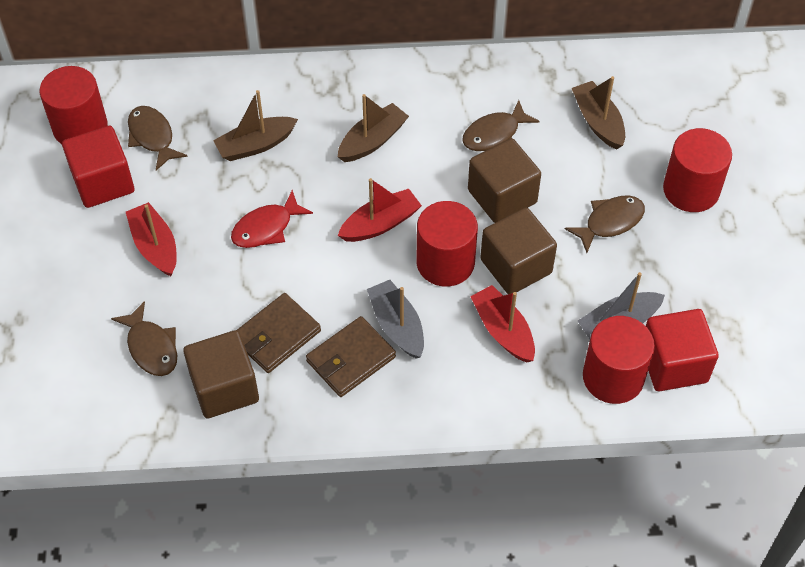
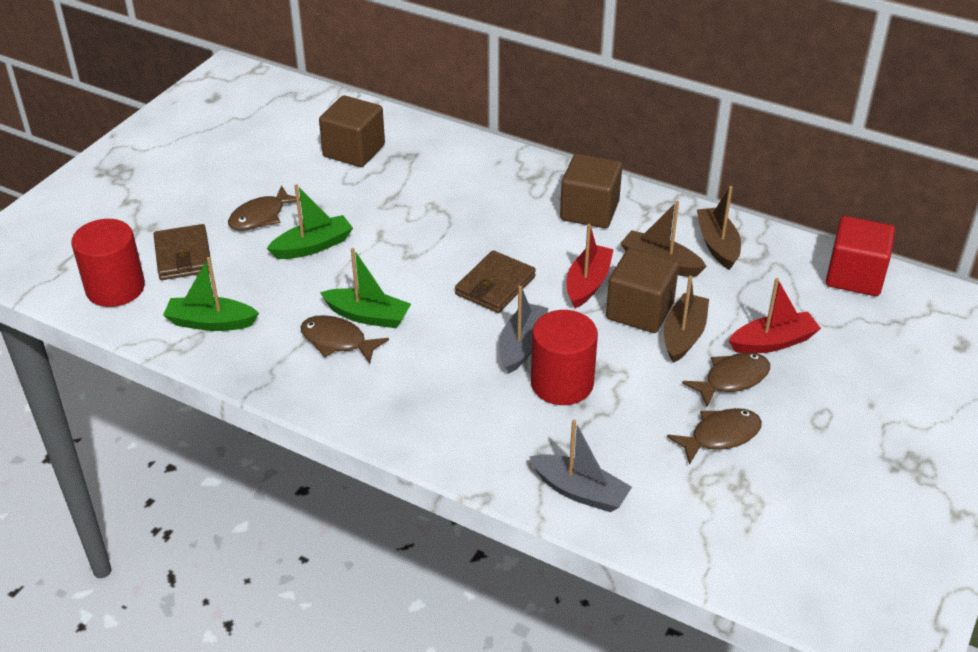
green boat: 0 -> 3
red boat: 3 -> 2
red cube: 2 -> 1
red cylinder: 4 -> 2
red fish: 1 -> 0

